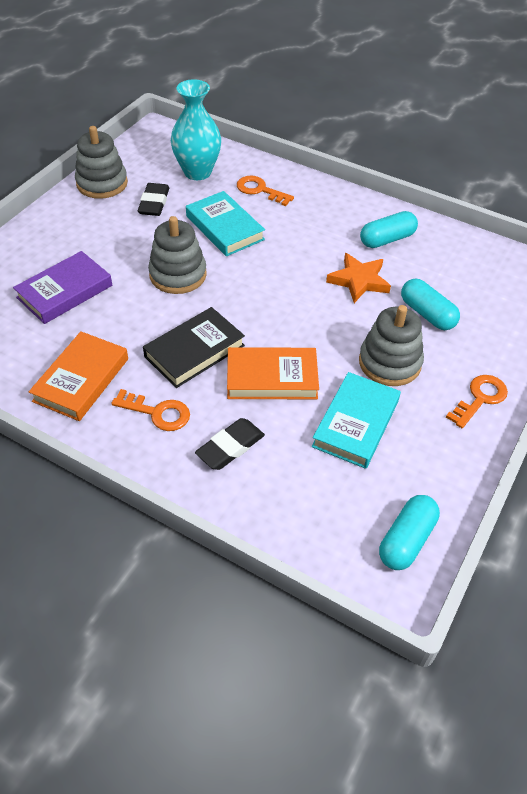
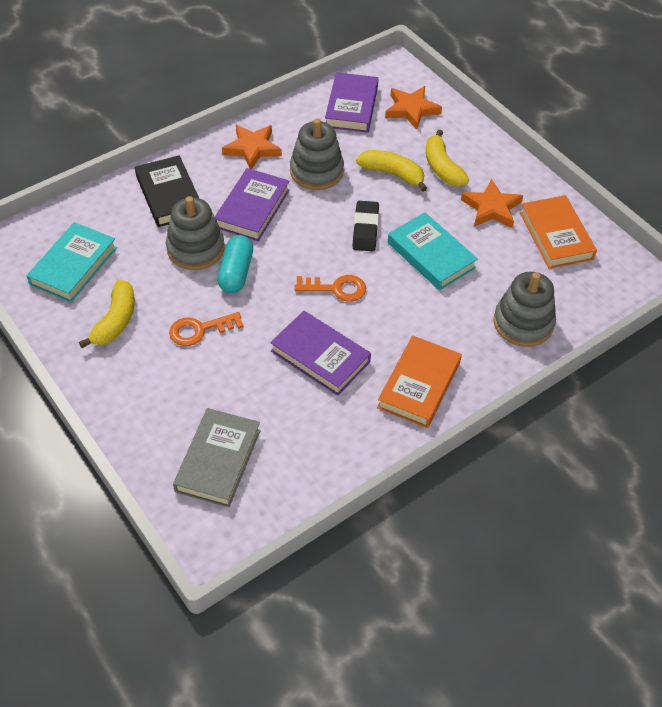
black eraser: 2 -> 1
grey book: 0 -> 1
orange key: 3 -> 2
orange star: 1 -> 3
purple book: 1 -> 3
turquoise capsule: 3 -> 1
turquoise vase: 1 -> 0
yellow banana: 0 -> 3

